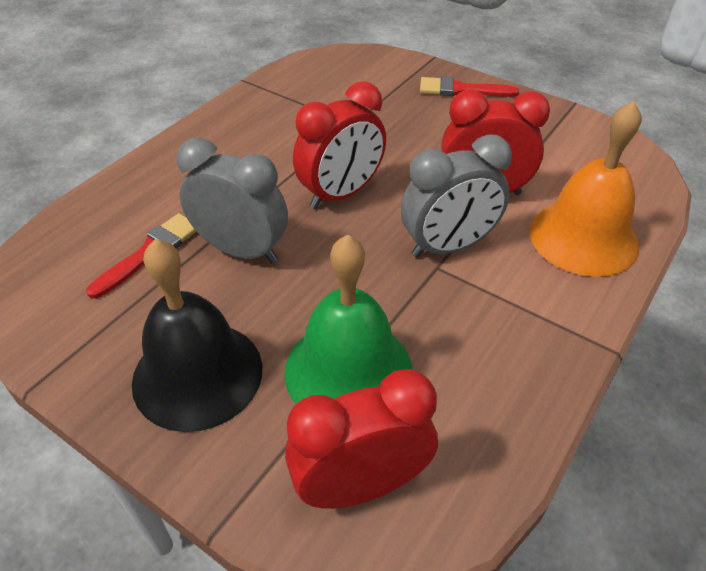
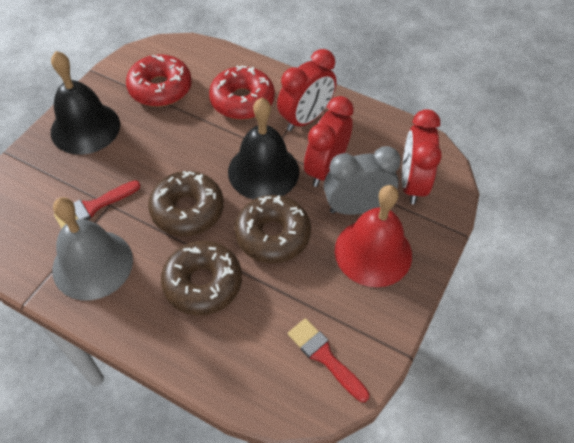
black bell: 1 -> 2
brown donut: 0 -> 3
green bell: 1 -> 0
grey bell: 0 -> 1
grey clock: 2 -> 1
orange bell: 1 -> 0
red bell: 0 -> 1
red donut: 0 -> 2

